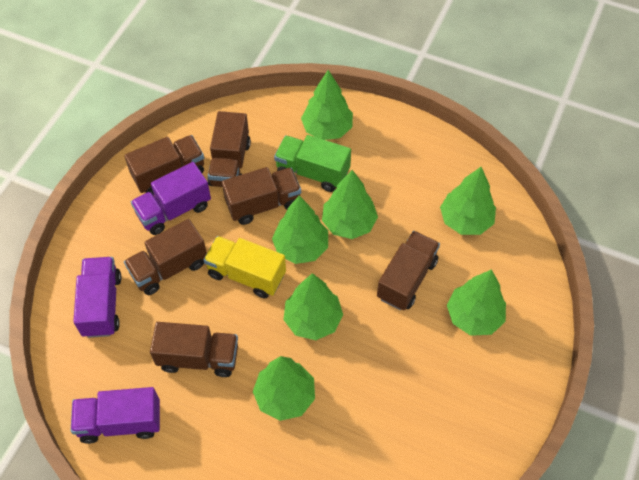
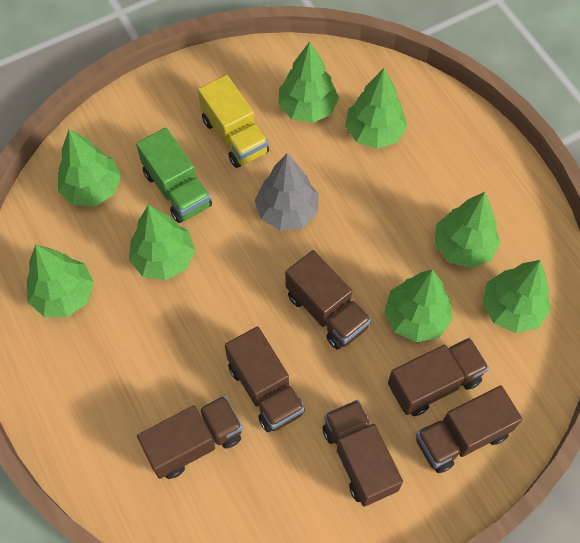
green tree: 7 -> 8
grey tree: 0 -> 1
purple truck: 3 -> 0

